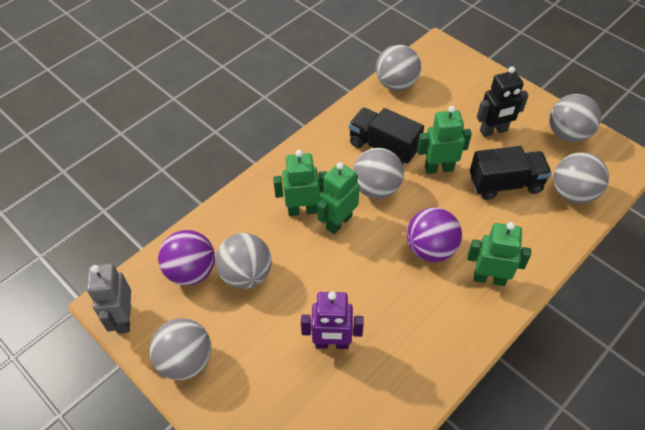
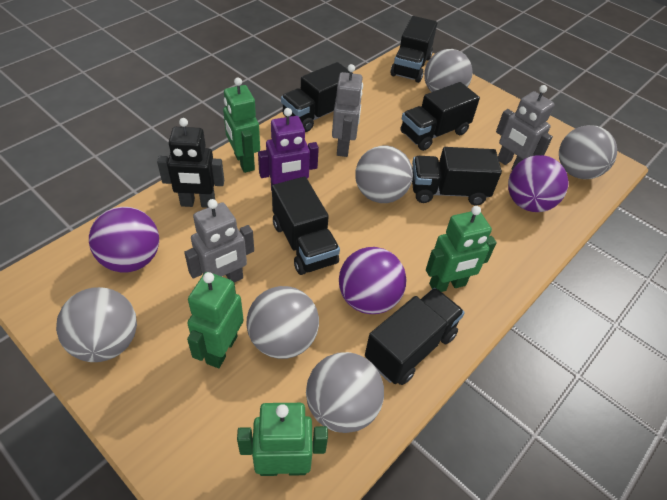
black truck: 2 -> 6
grey robot: 1 -> 3
purple ball: 2 -> 3

